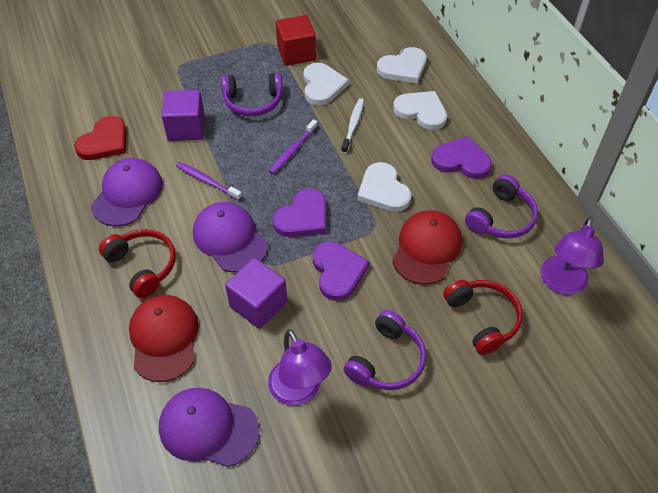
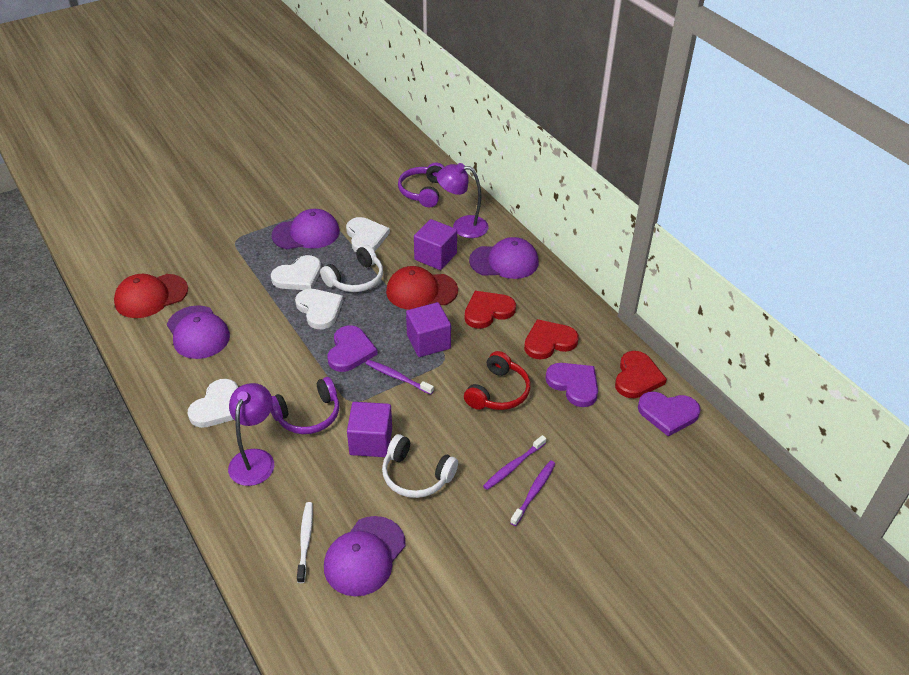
purple cap: 3 -> 4
purple cube: 2 -> 3
purple headphones: 3 -> 2
purple toothbrush: 2 -> 3
red cube: 1 -> 0
red headphones: 2 -> 1
red heart: 1 -> 3
white headphones: 0 -> 2

